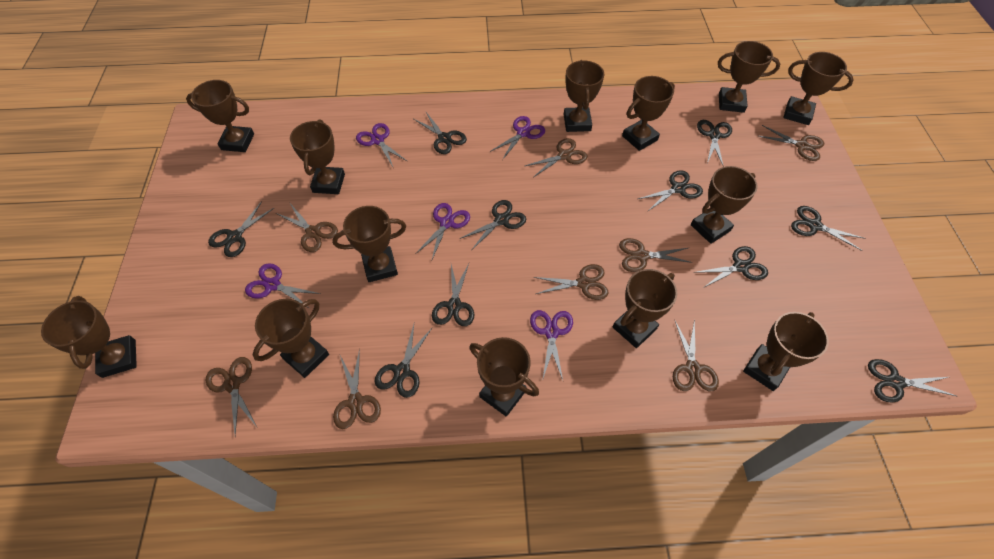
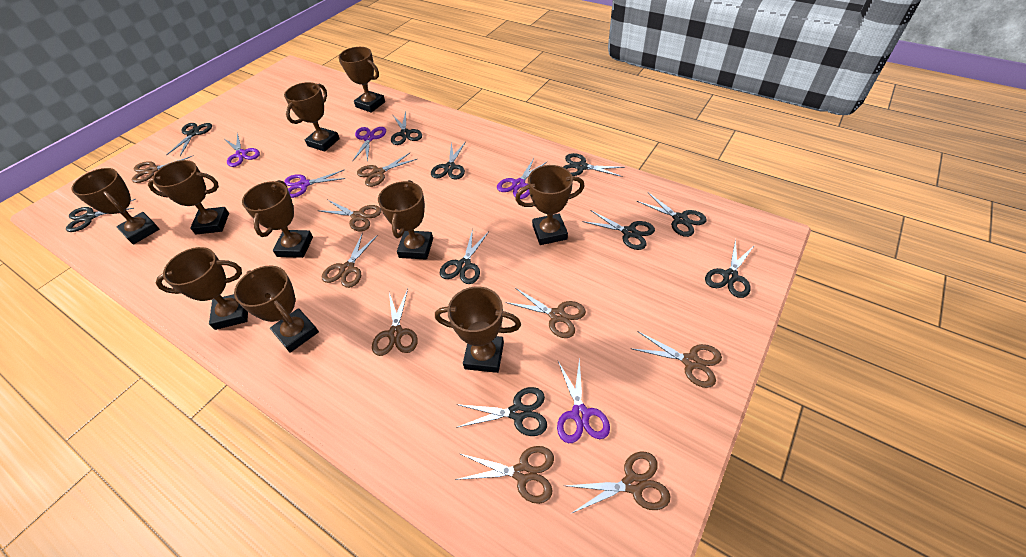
brown scissors: 8 -> 9
brown trophy: 13 -> 10

